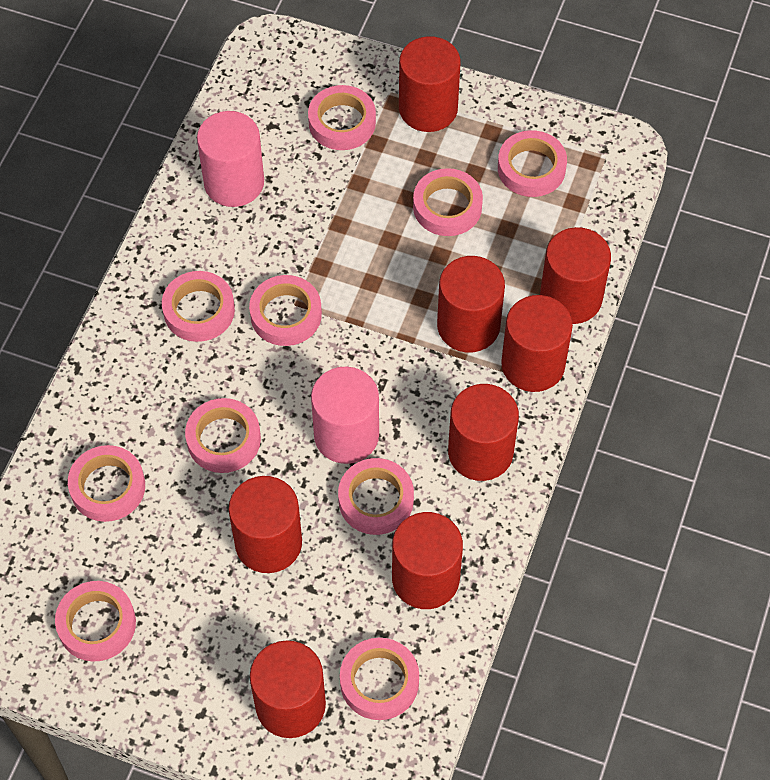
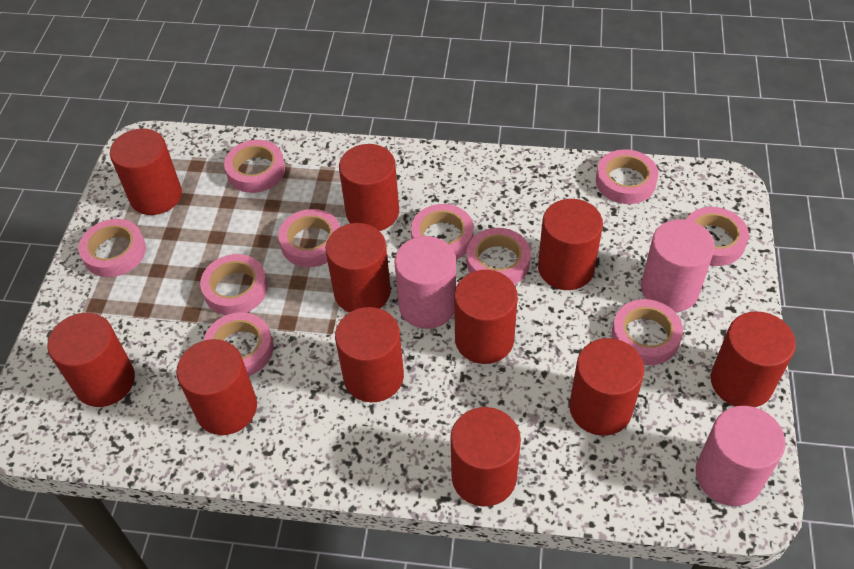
pink cylinder: 2 -> 3
red cylinder: 8 -> 11

